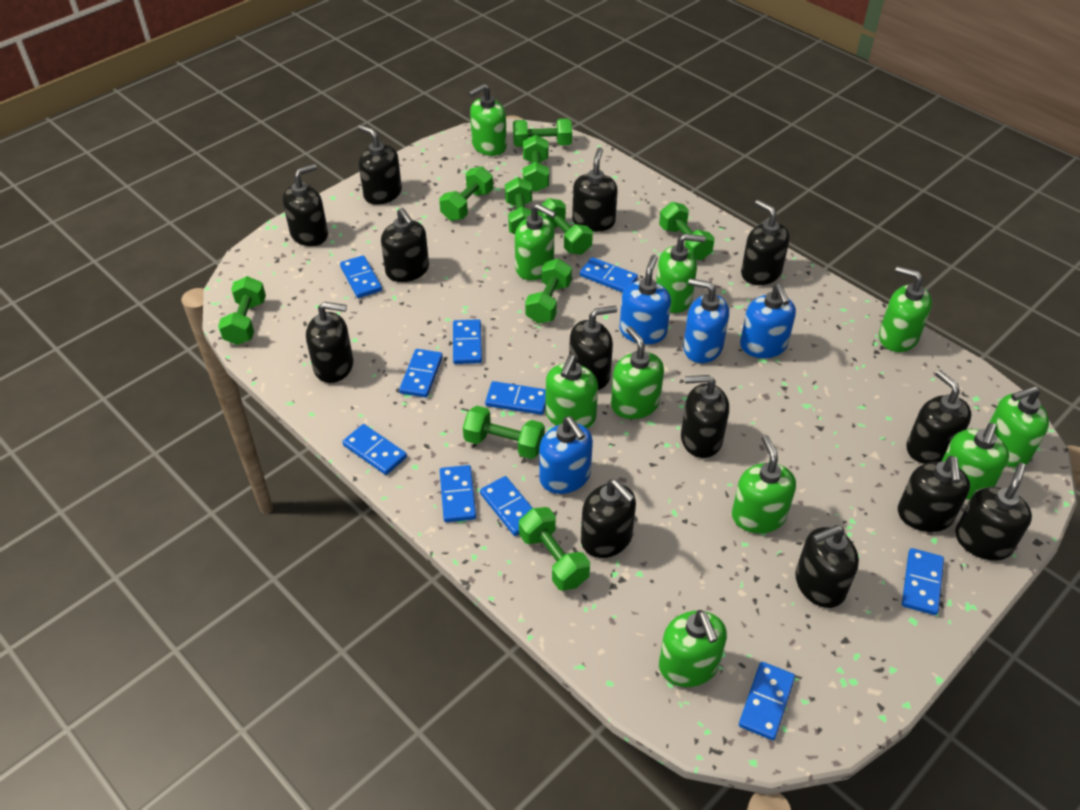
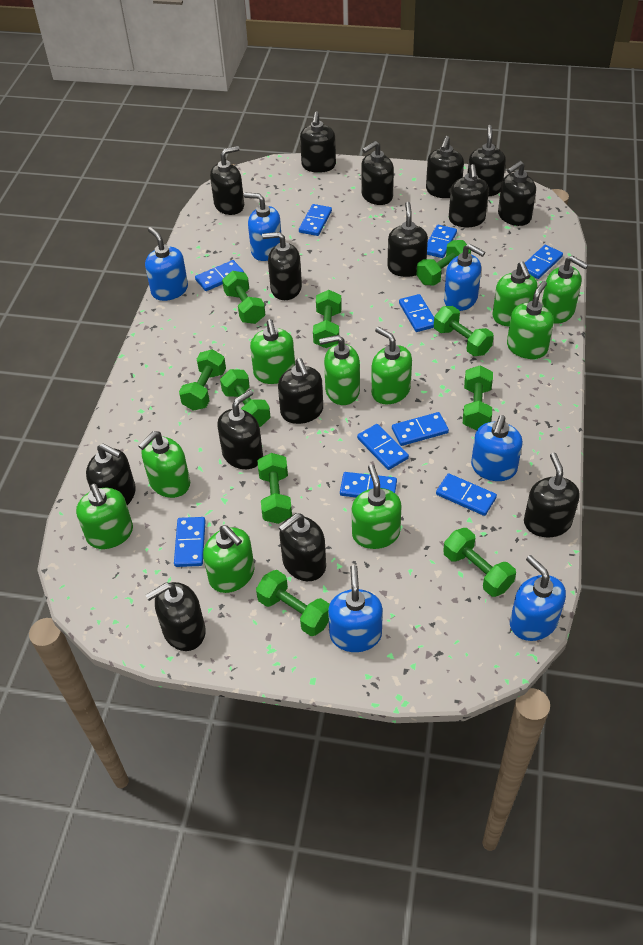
black soap dispenser: 13 -> 15
blue soap dispenser: 4 -> 6

